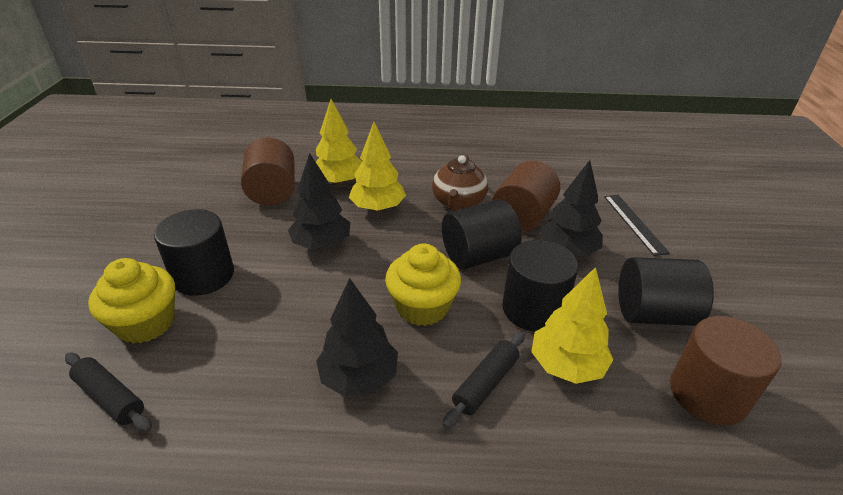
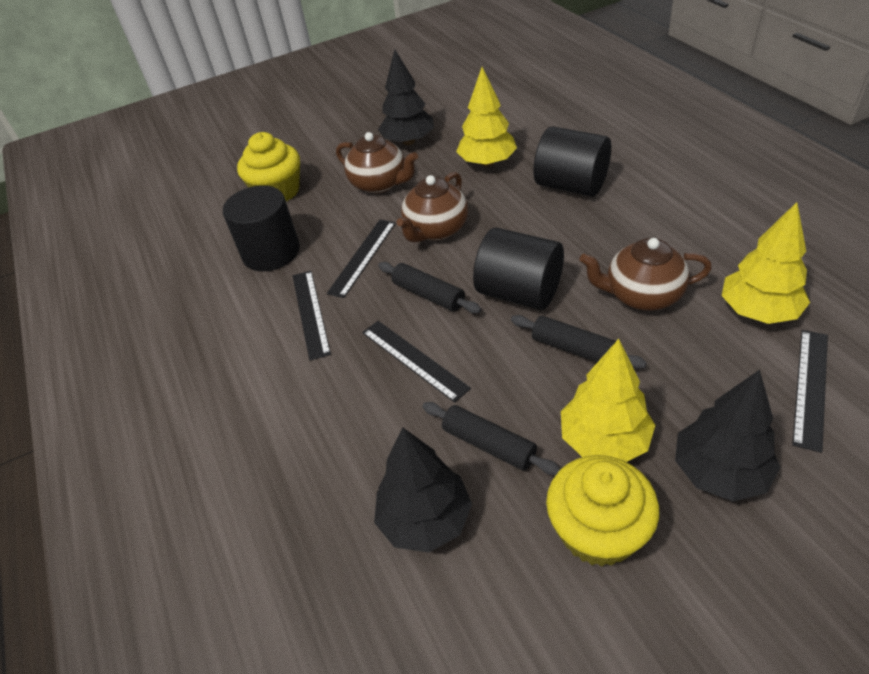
black cylinder: 4 -> 3
black rolling pin: 2 -> 3
black ruler: 1 -> 4
brown cylinder: 3 -> 0
brown teapot: 1 -> 3

